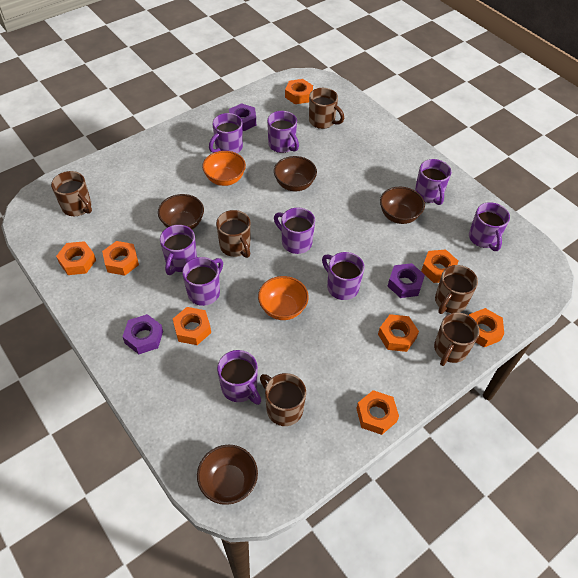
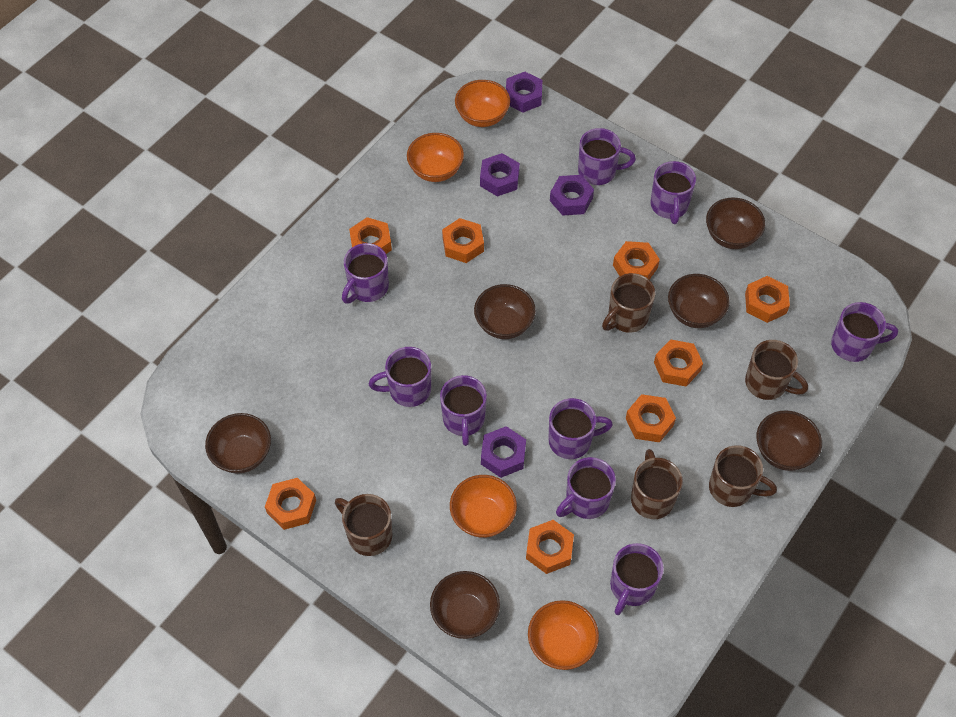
brown bowl: 4 -> 6
brown mug: 6 -> 5
orange bowl: 2 -> 4
purple nut: 3 -> 4

